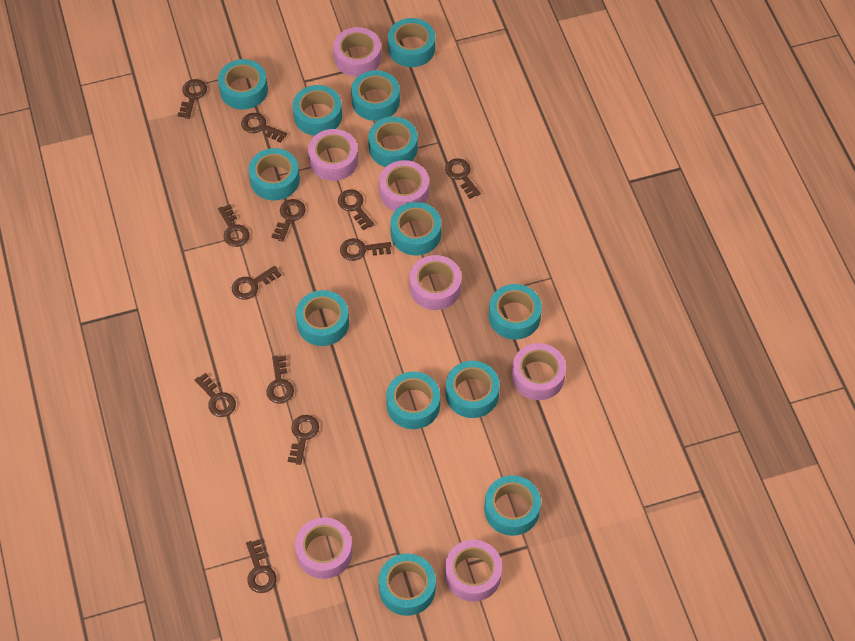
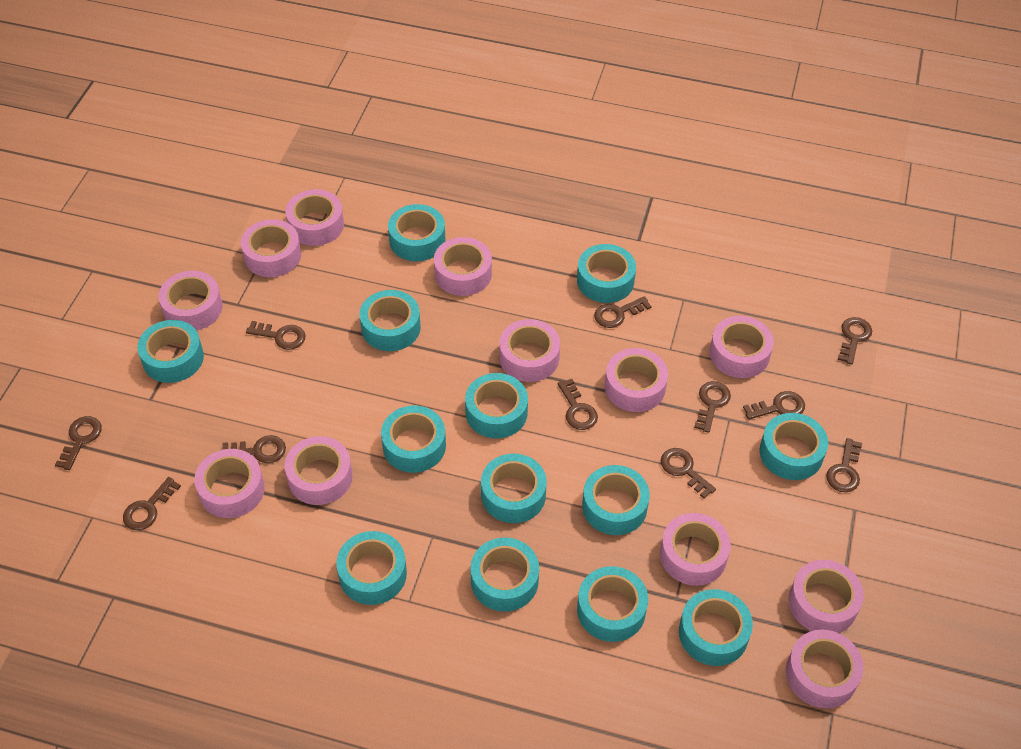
brown key: 12 -> 11
pink tape: 7 -> 12

